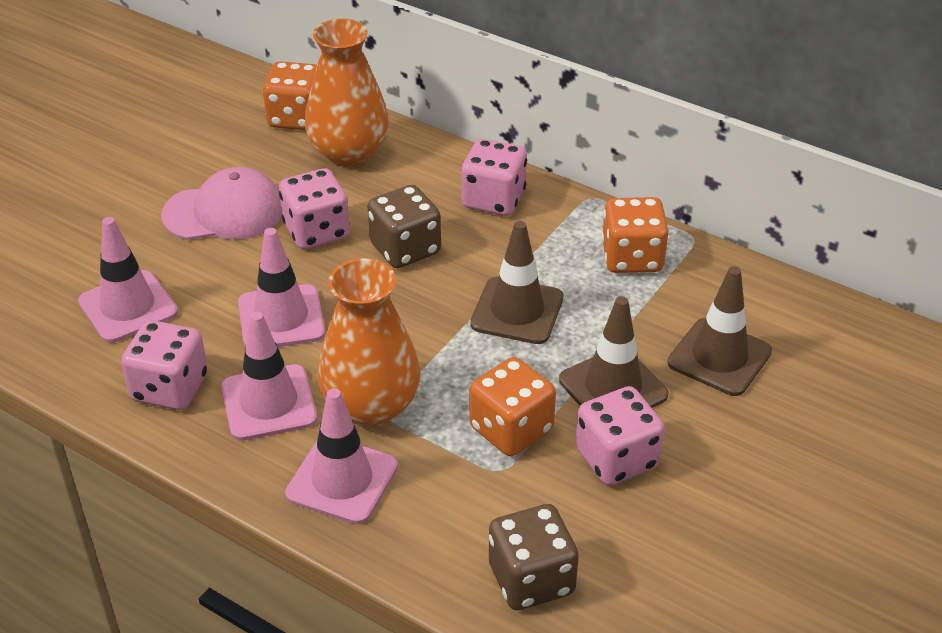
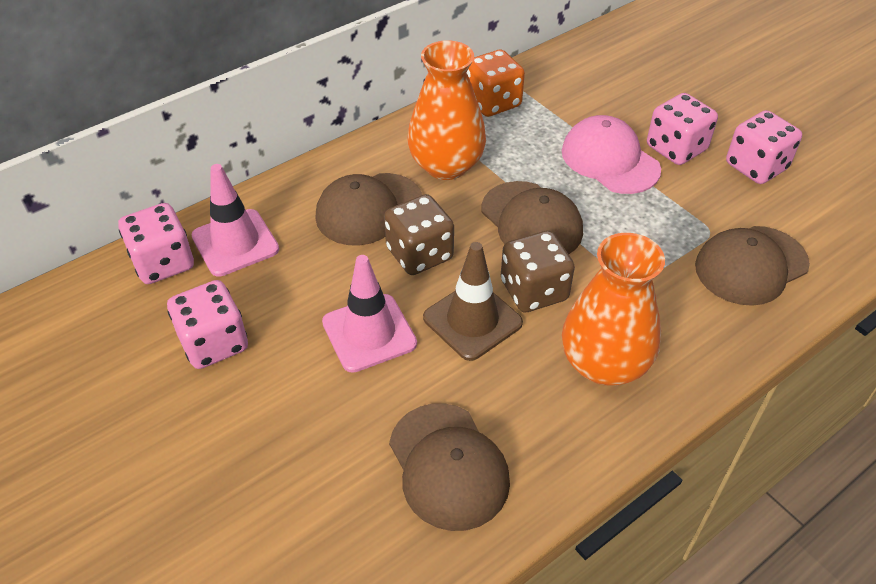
brown cap: 0 -> 4
brown traffic cone: 3 -> 1
orange dice: 3 -> 1
pink traffic cone: 4 -> 2

